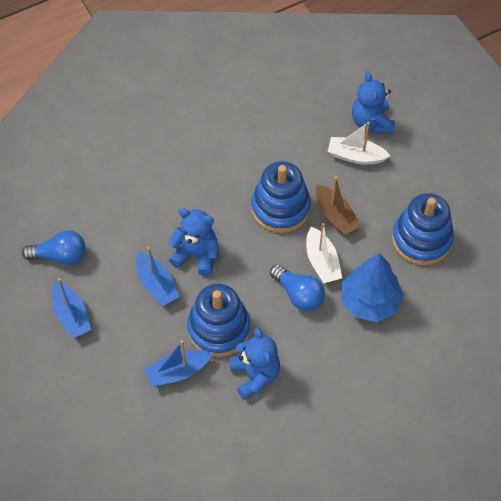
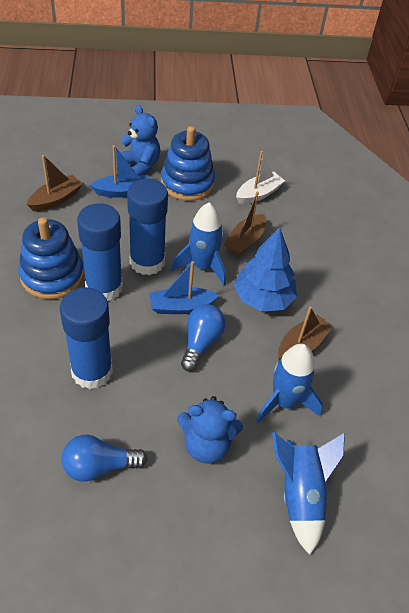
blue boat: 3 -> 2
blue glue stick: 0 -> 3
blue rocket: 0 -> 3
blue stacking toy: 3 -> 2
blue teddy bear: 3 -> 2
brown boat: 1 -> 3
white boat: 2 -> 1

